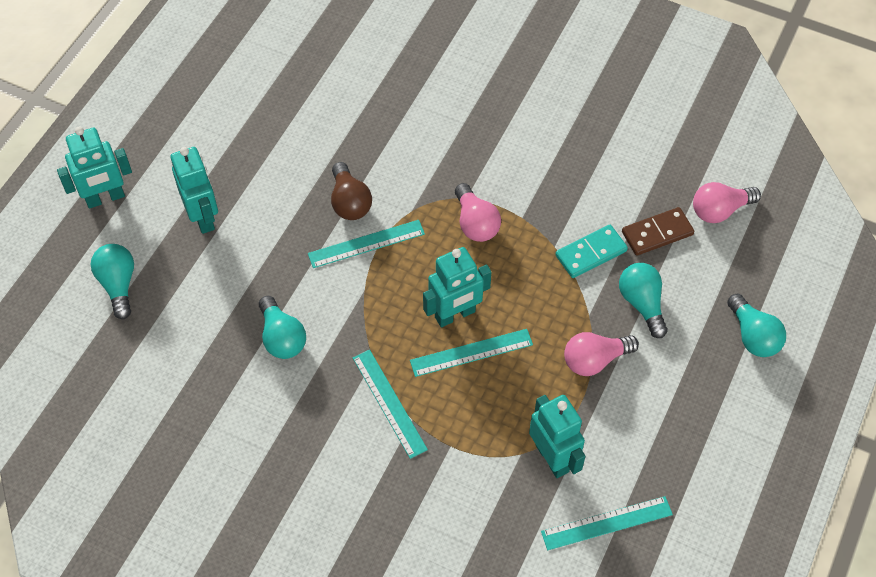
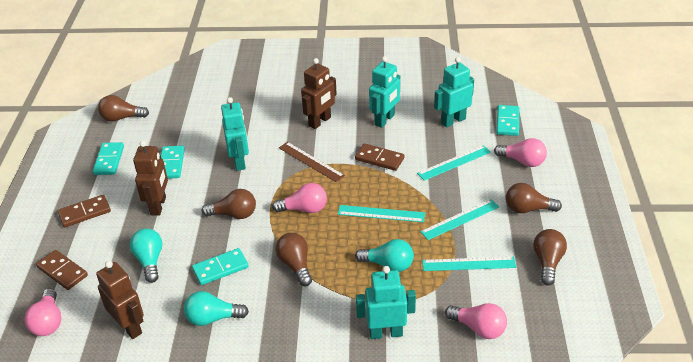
brown domino: 1 -> 3
brown light bulb: 1 -> 5
brown robot: 0 -> 3
brown ruler: 0 -> 1
pink light bulb: 3 -> 4
turquoise domino: 1 -> 4
turquoise light bulb: 4 -> 3

